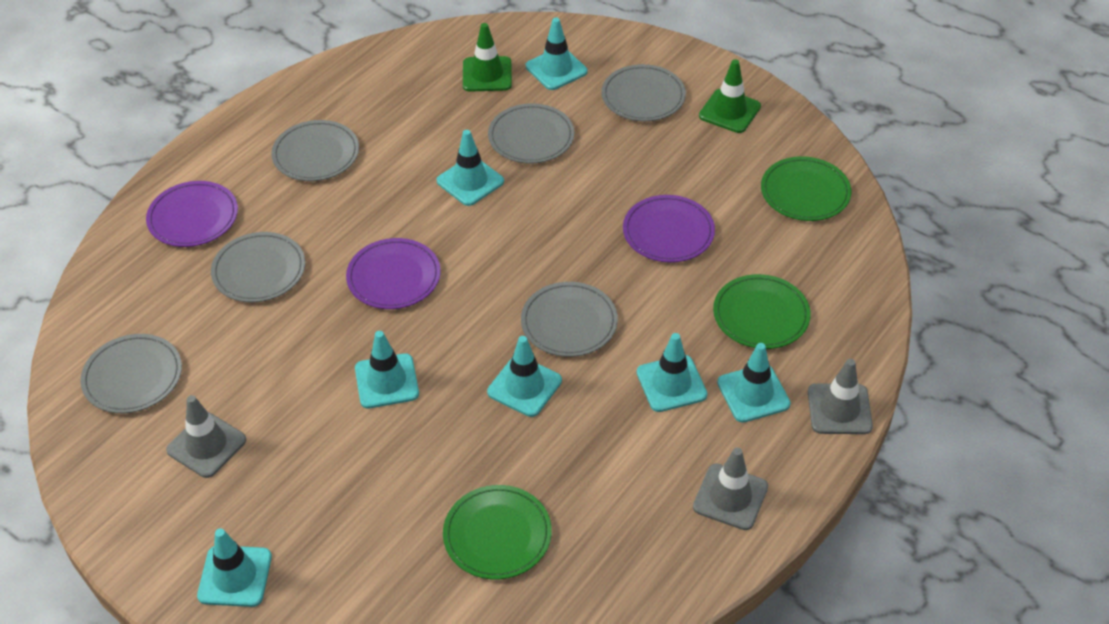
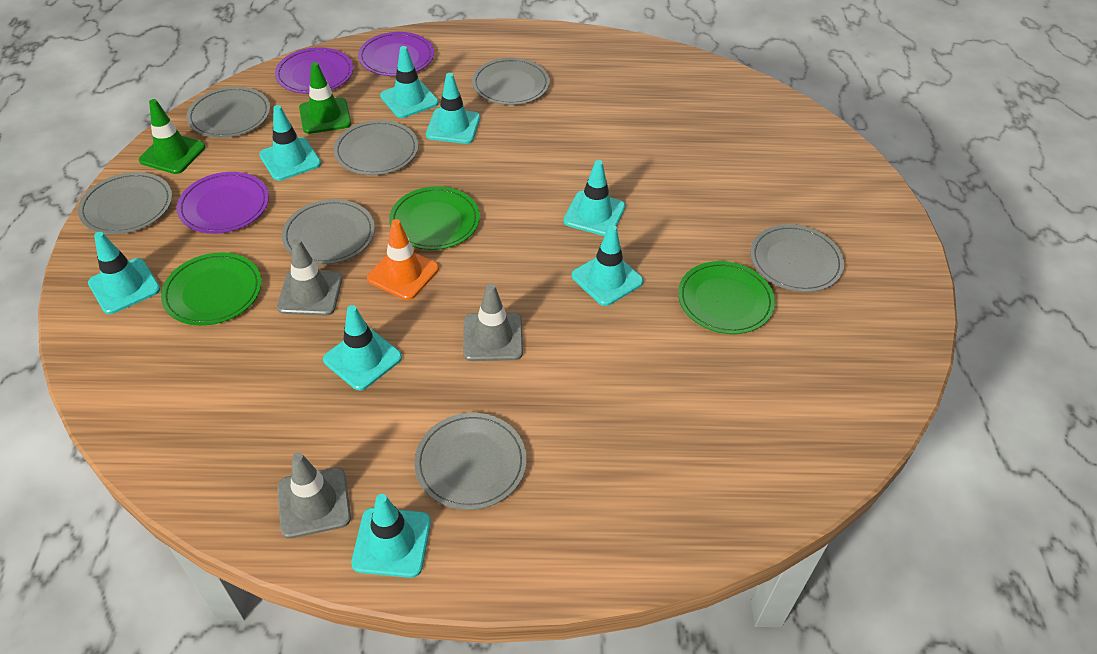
grey plate: 6 -> 7
orange traffic cone: 0 -> 1
turquoise traffic cone: 7 -> 8

